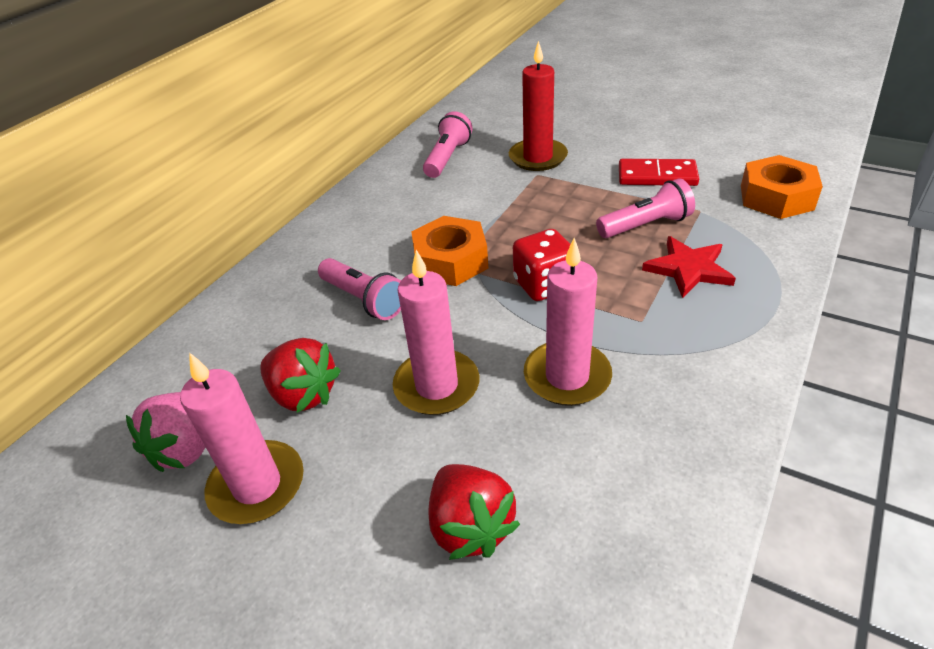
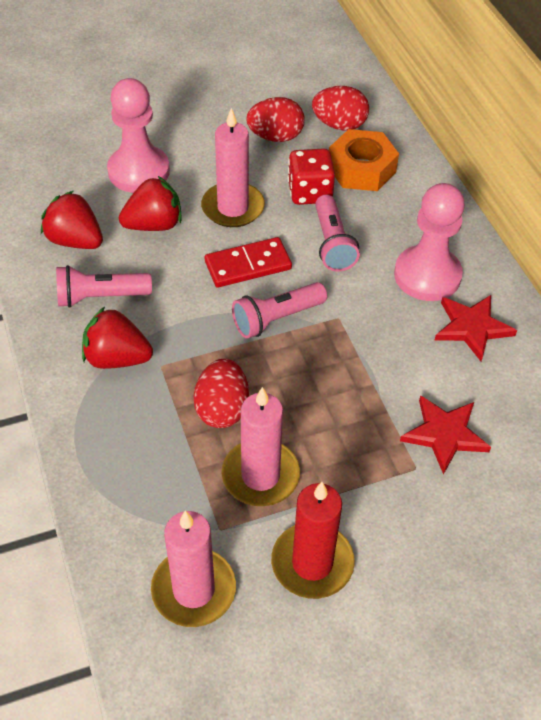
orange nut: 2 -> 1
pink pawn: 0 -> 2
pink strawberry: 1 -> 0
red egg: 0 -> 3
red star: 1 -> 2
red strawberry: 2 -> 3

